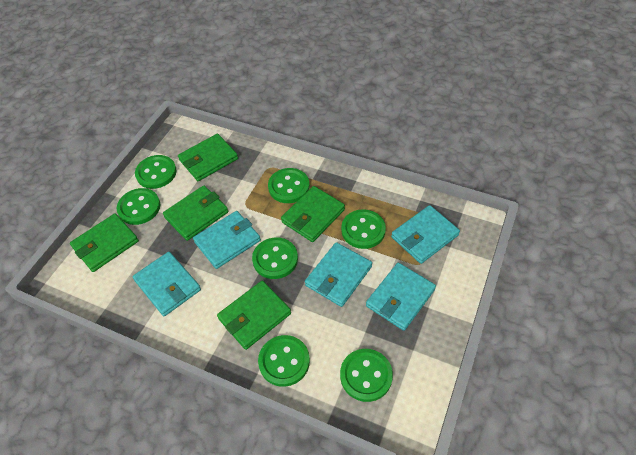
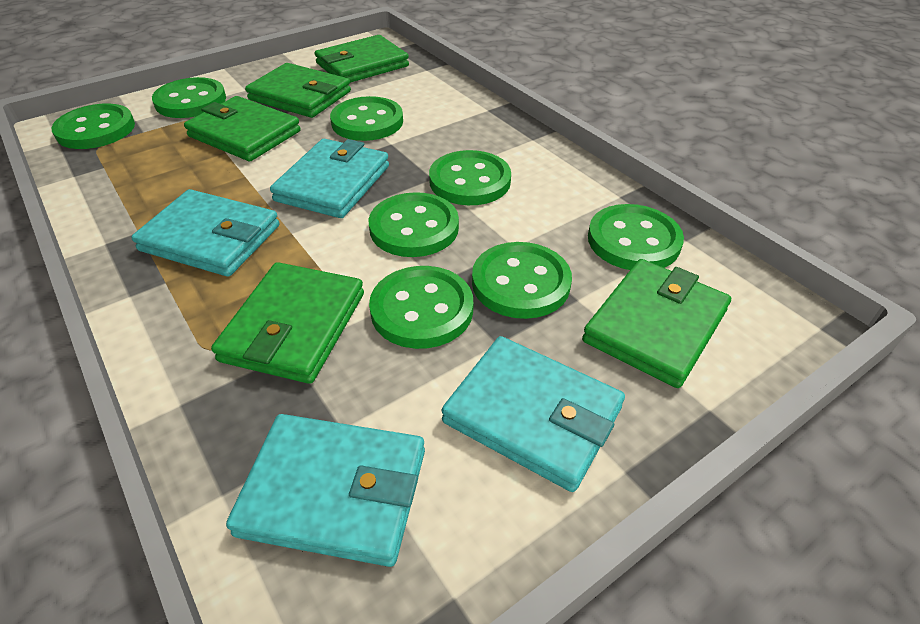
green button: 7 -> 8
turquoise wallet: 5 -> 4

